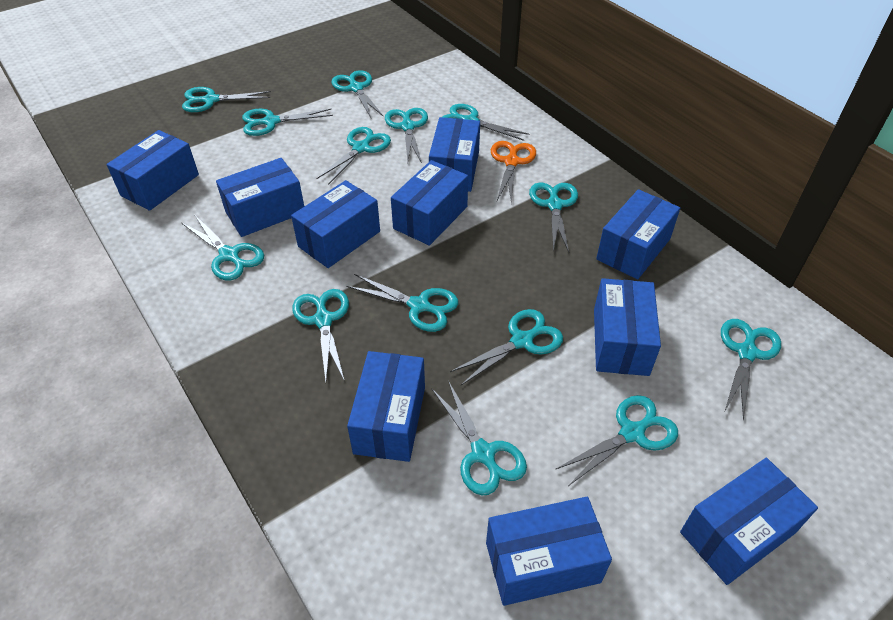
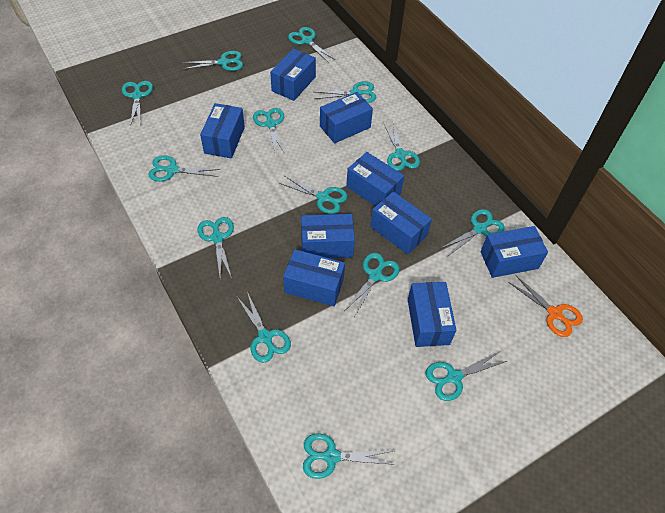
blue box: 10 -> 9

